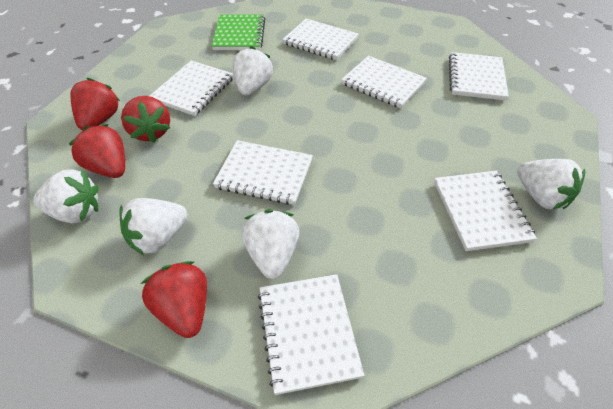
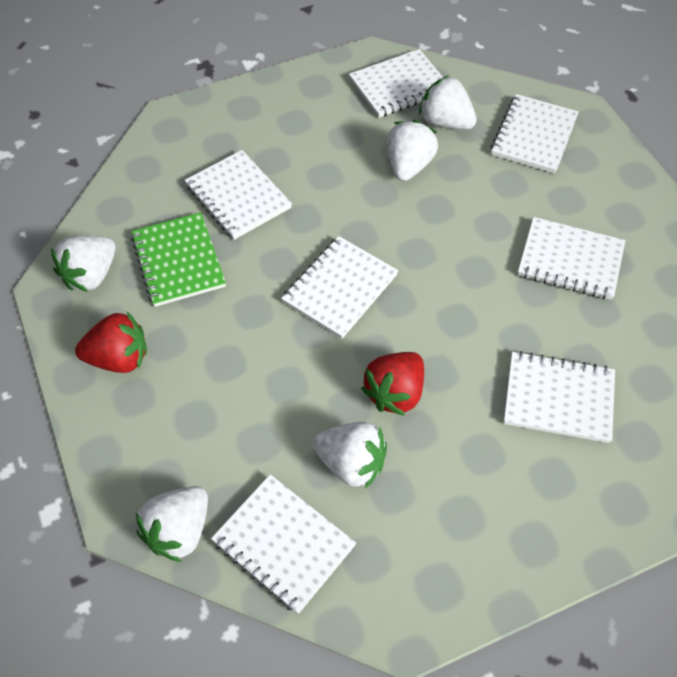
red strawberry: 4 -> 2

